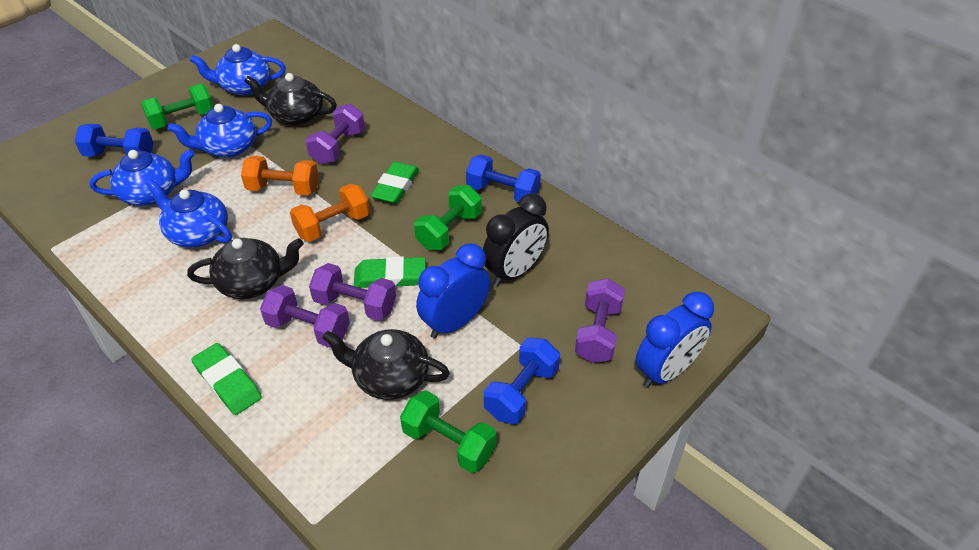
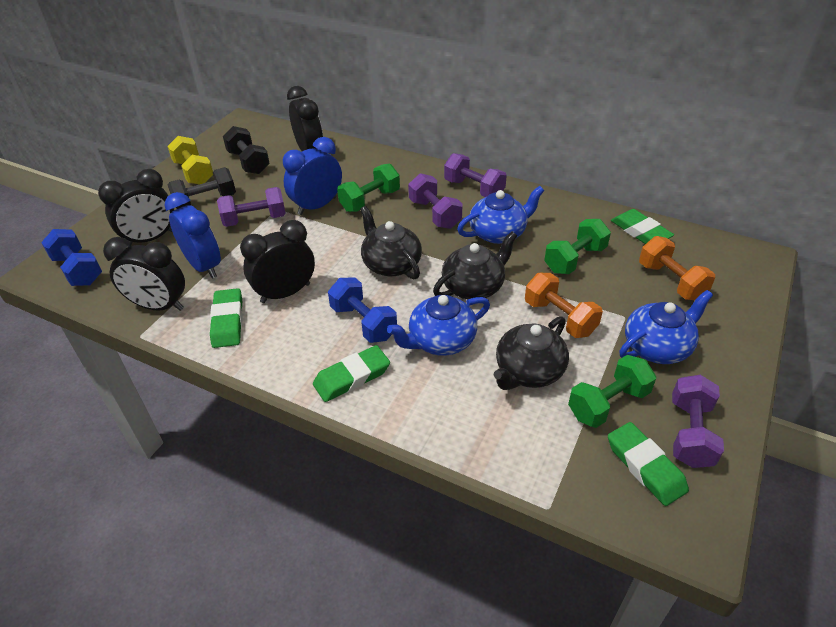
black clock: 1 -> 4
black dumbbell: 0 -> 2
blue dumbbell: 3 -> 2
blue teapot: 4 -> 3
green eraser: 3 -> 4
yellow dumbbell: 0 -> 1

